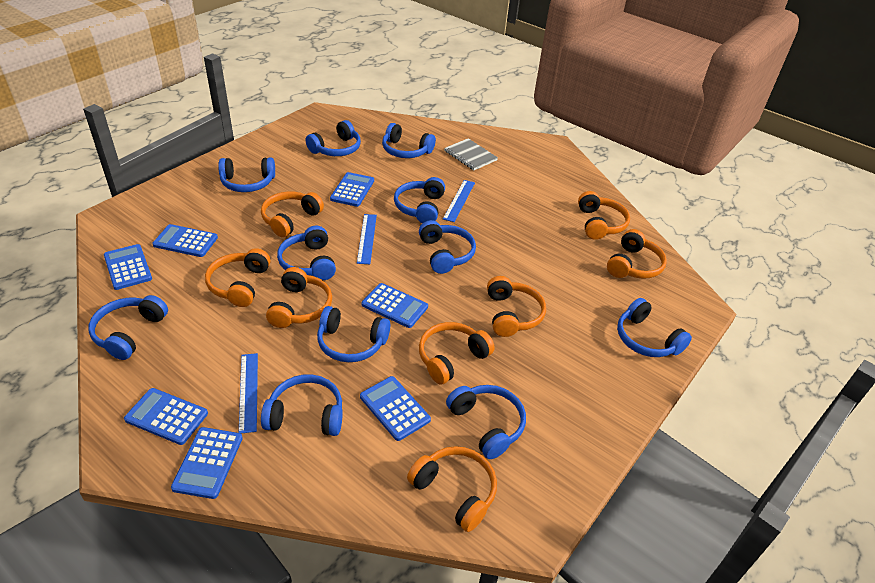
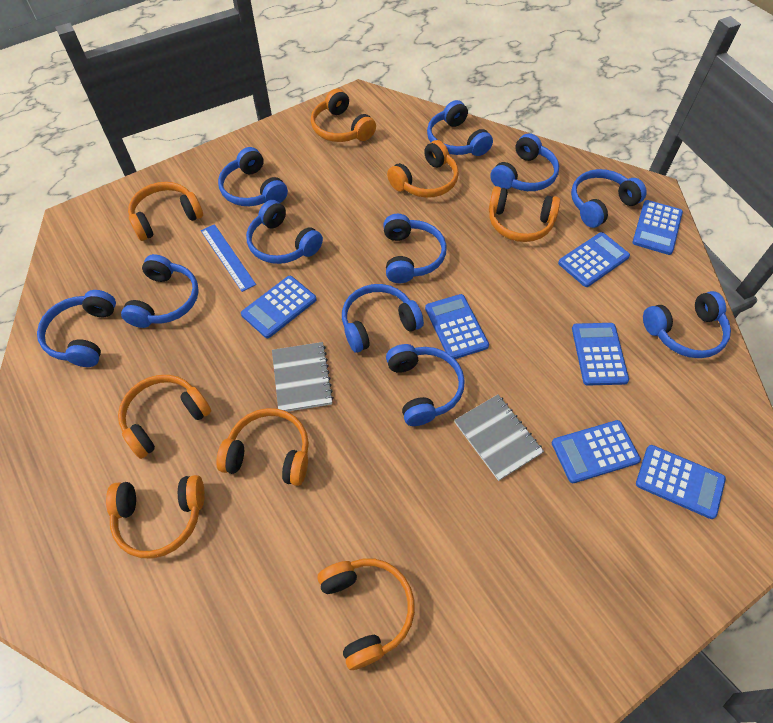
blue ruler: 3 -> 1
grey notebook: 1 -> 2

